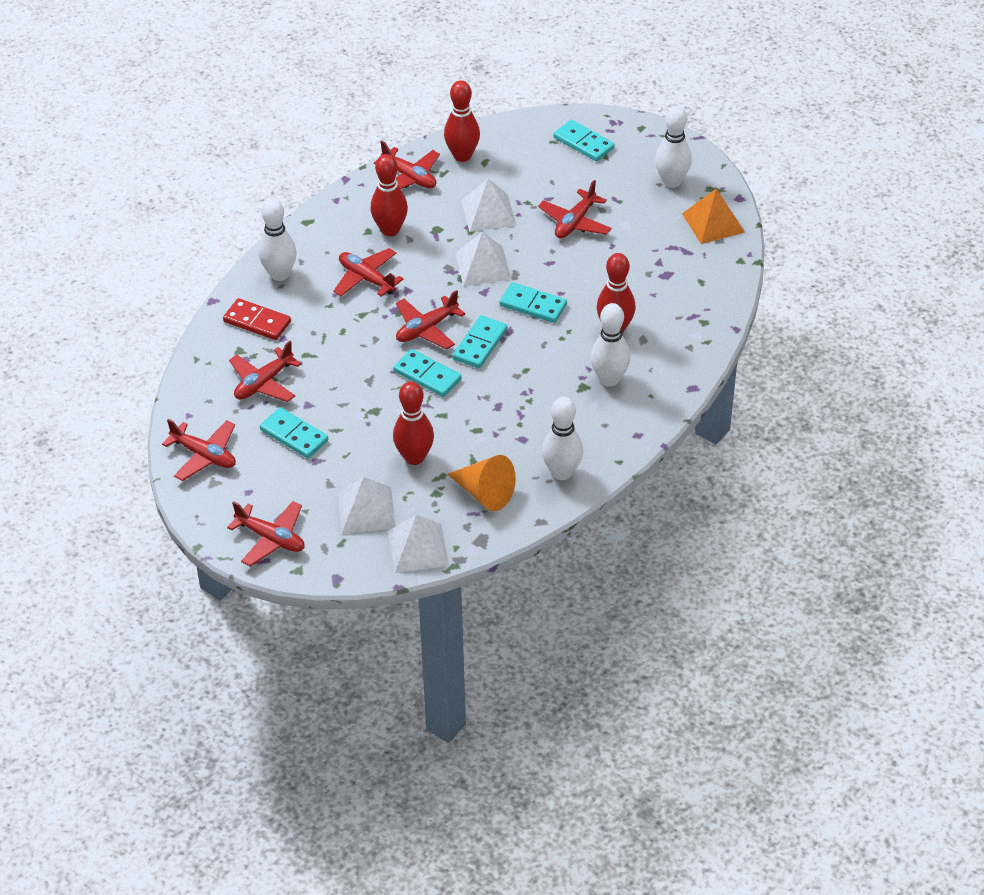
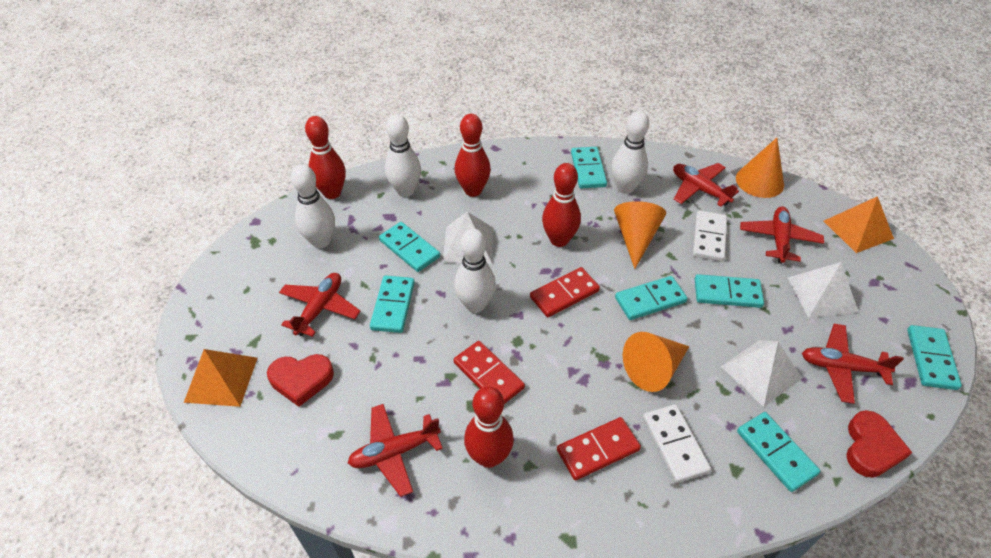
orange cone: 1 -> 3
orange pyramid: 1 -> 2
red domino: 1 -> 3
red heart: 0 -> 2
red plane: 7 -> 5
turquoise domino: 5 -> 7
white domino: 0 -> 2
white pyramid: 4 -> 3

